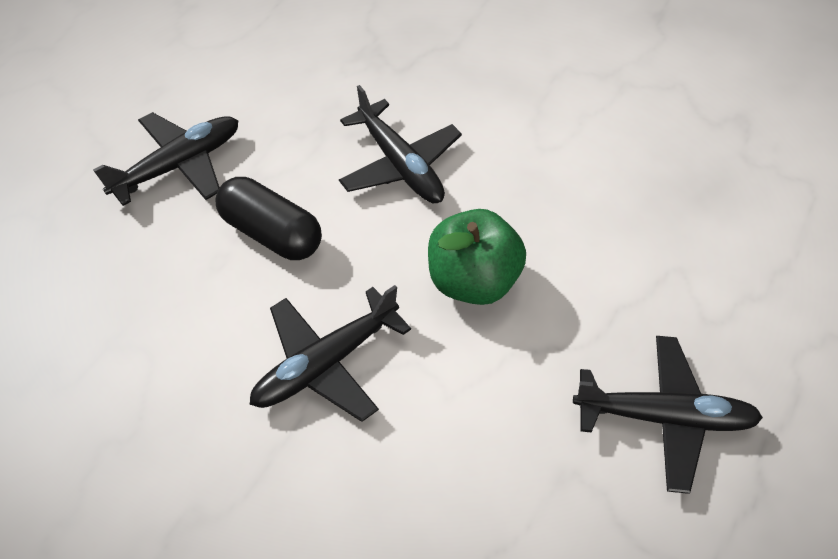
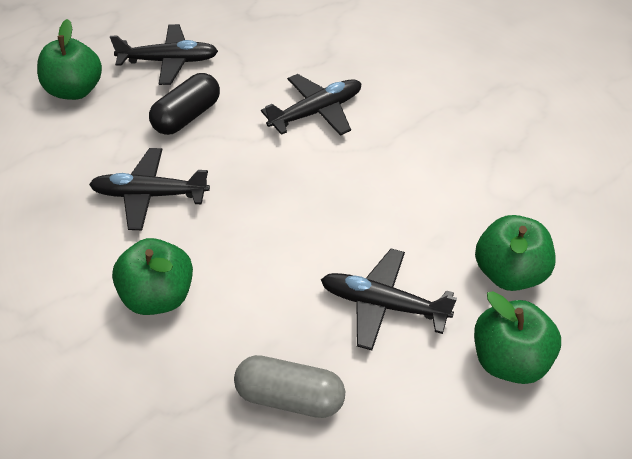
green apple: 1 -> 4
grey capsule: 0 -> 1

